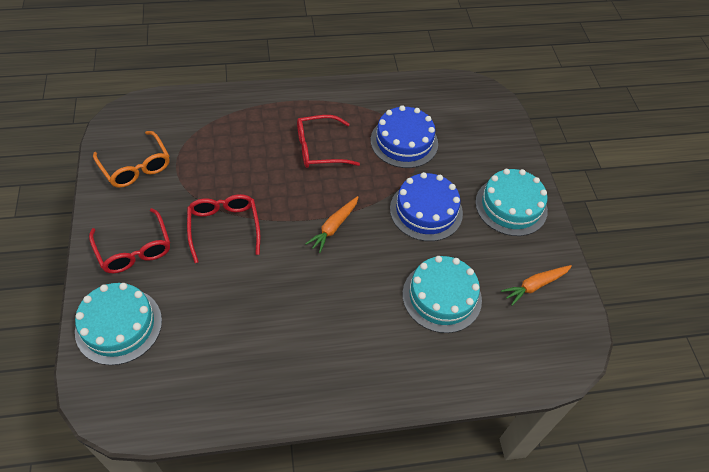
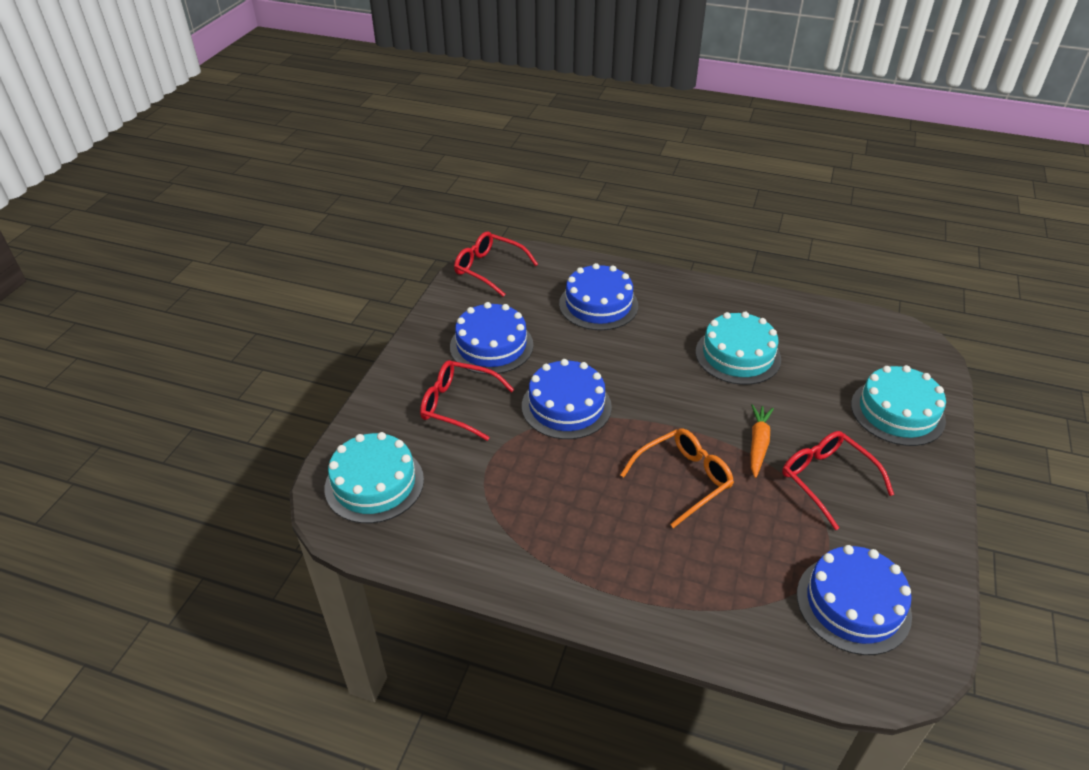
blue cake: 2 -> 4
orange carrot: 2 -> 1

